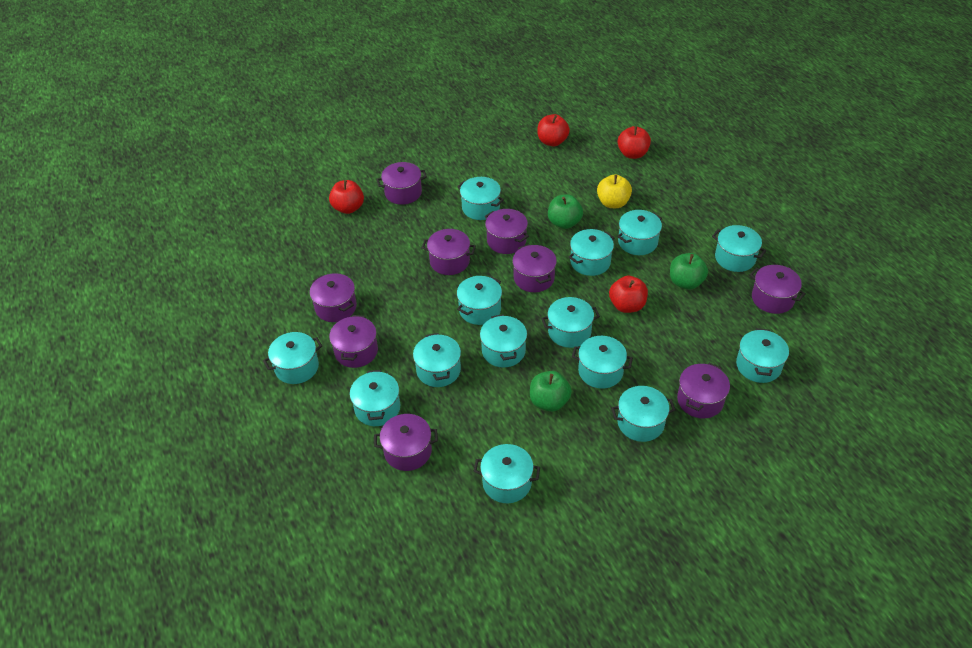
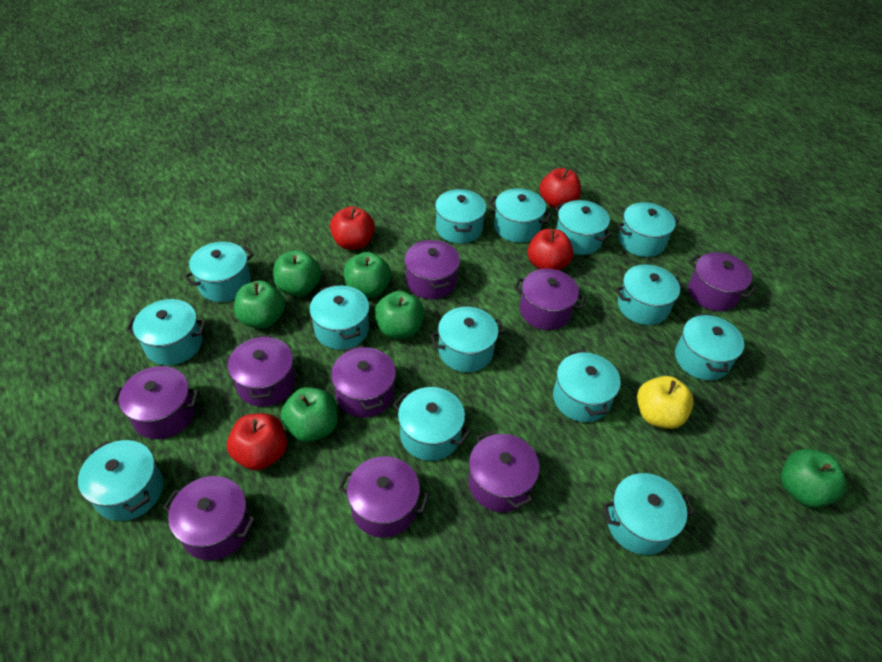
green apple: 3 -> 6

